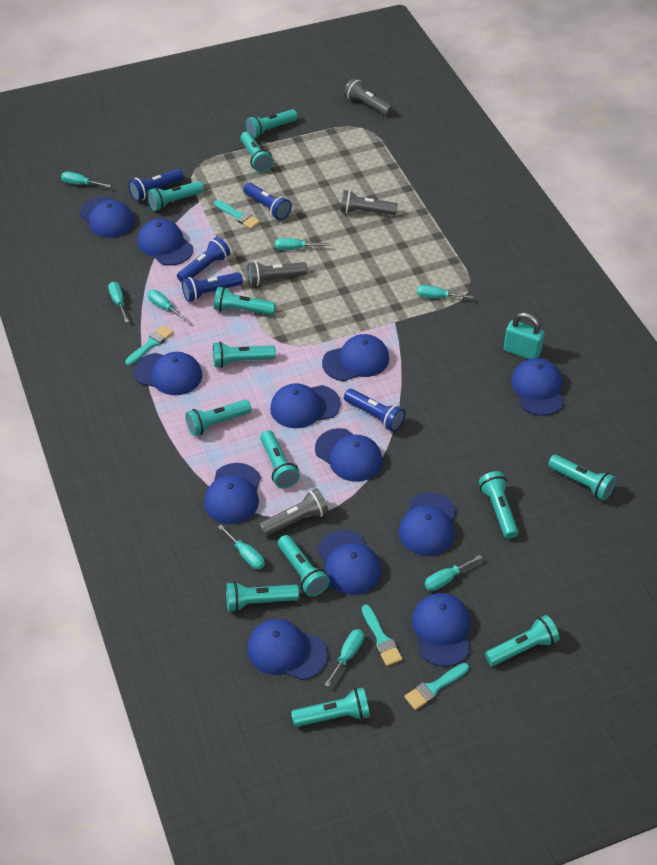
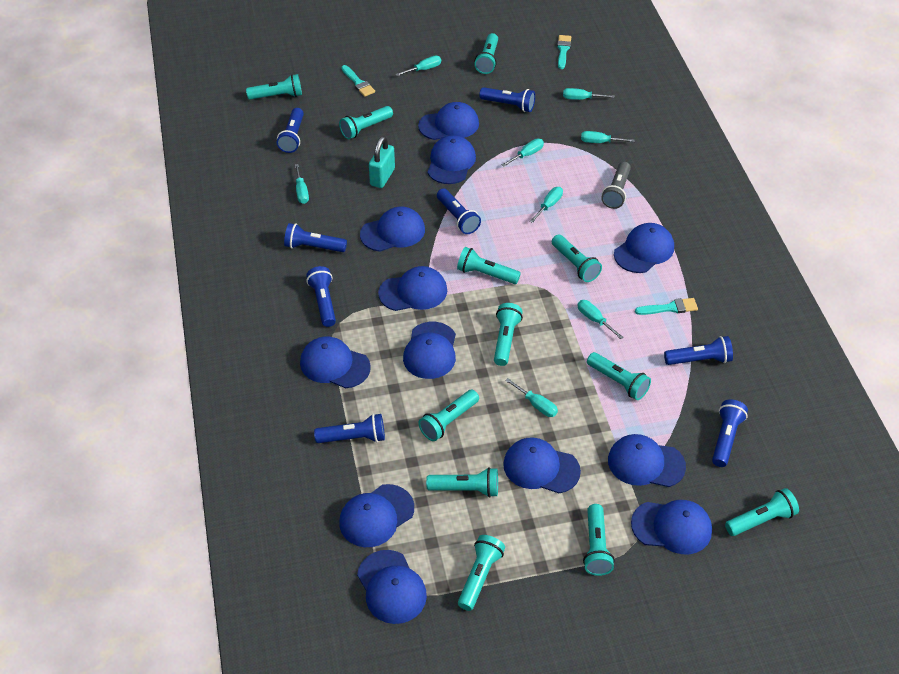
blue flashlight: 5 -> 8
grey flashlight: 4 -> 1
turquoise brush: 4 -> 3
turquoise flashlight: 13 -> 12

